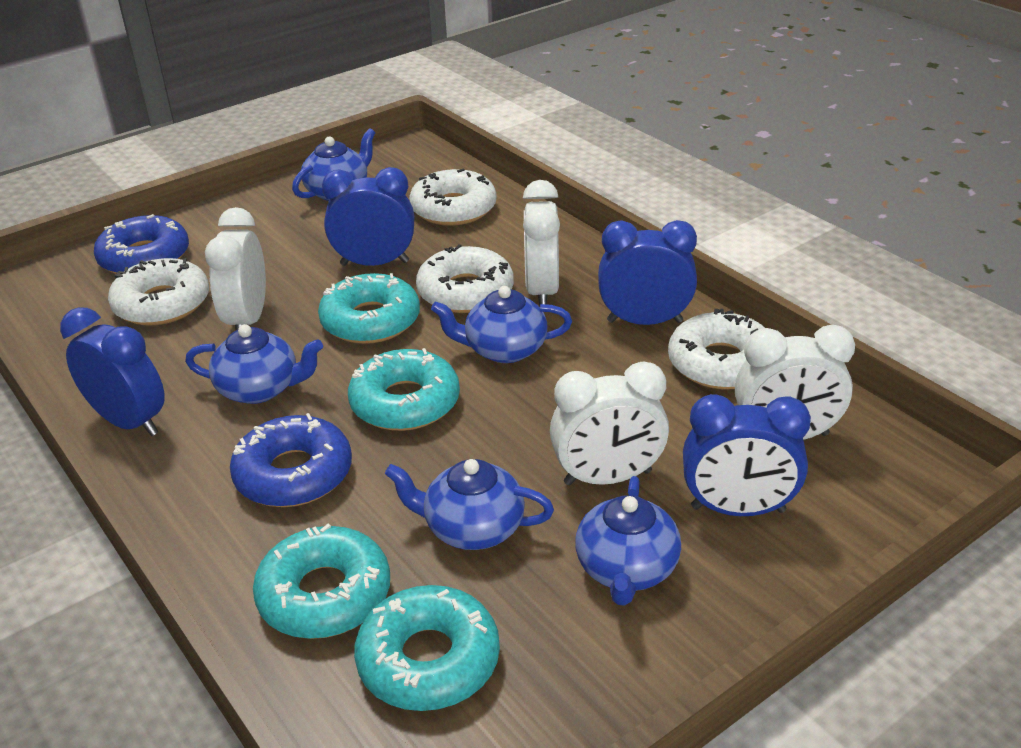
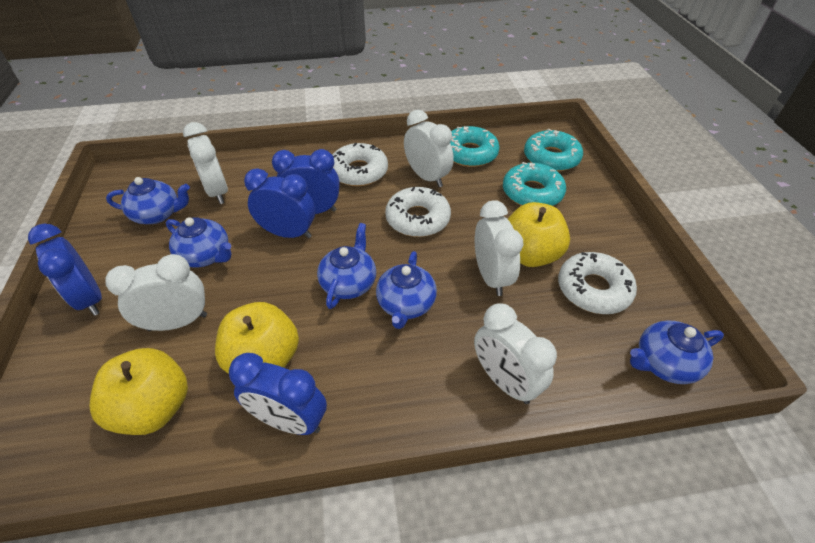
blue donut: 2 -> 0
turquoise donut: 4 -> 3
white clock: 4 -> 5
white donut: 4 -> 3
yellow apple: 0 -> 3

